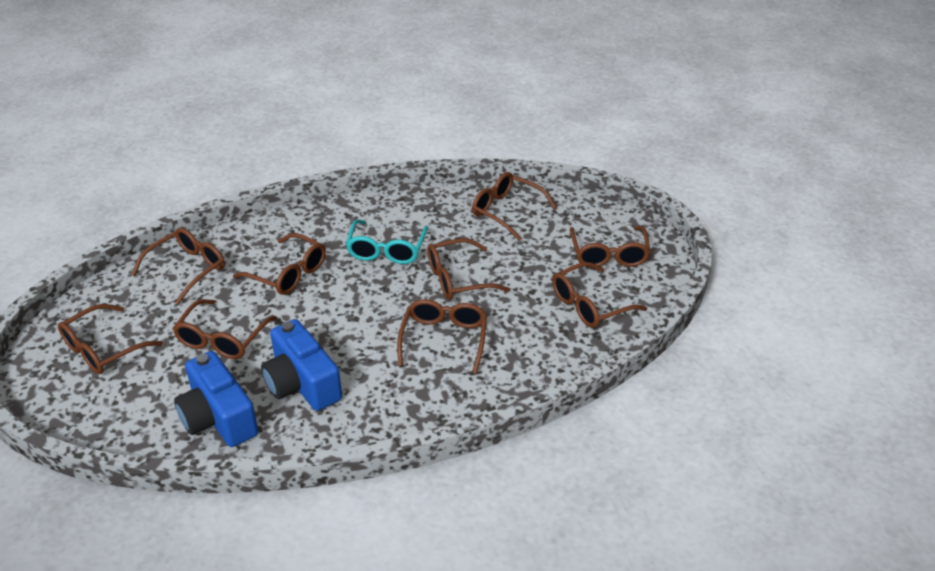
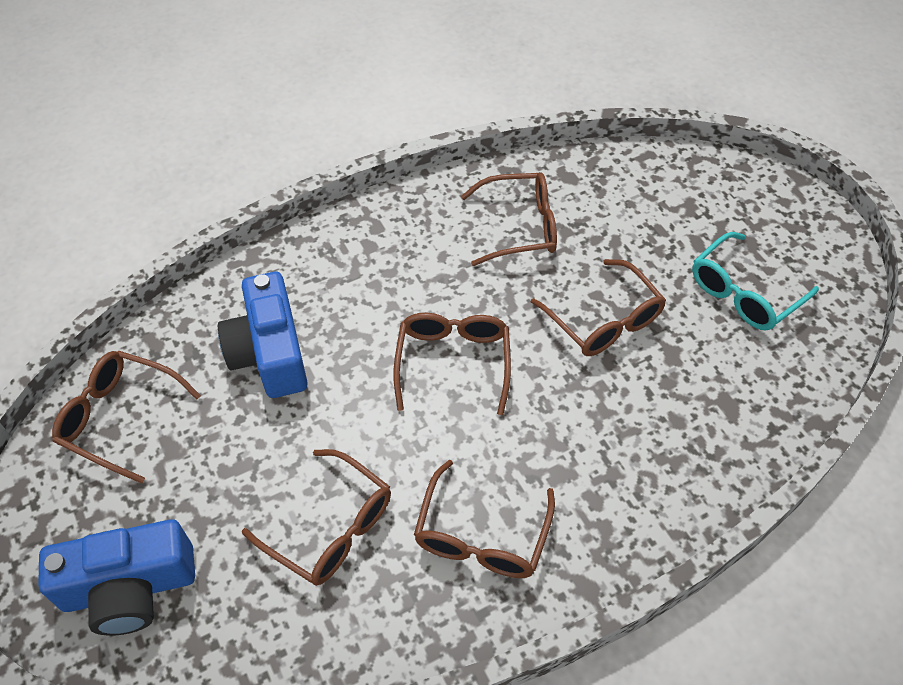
brown glasses: 9 -> 6

